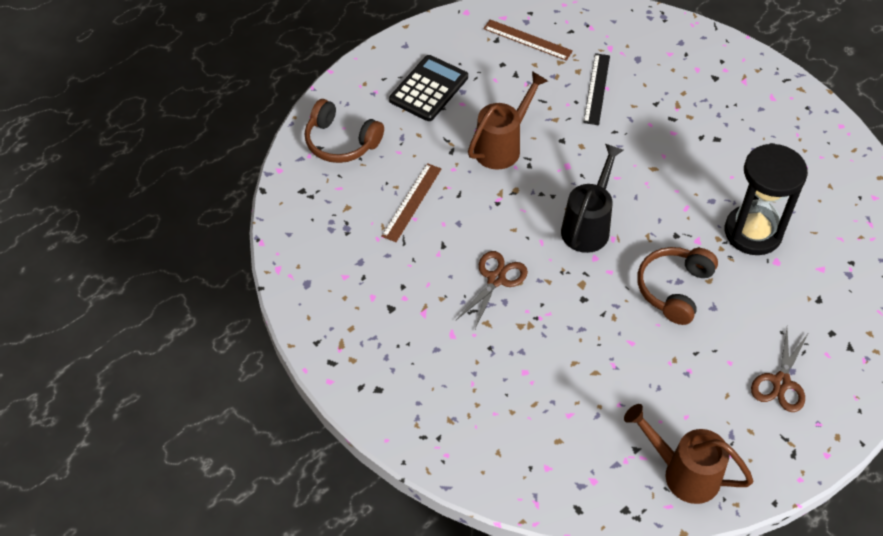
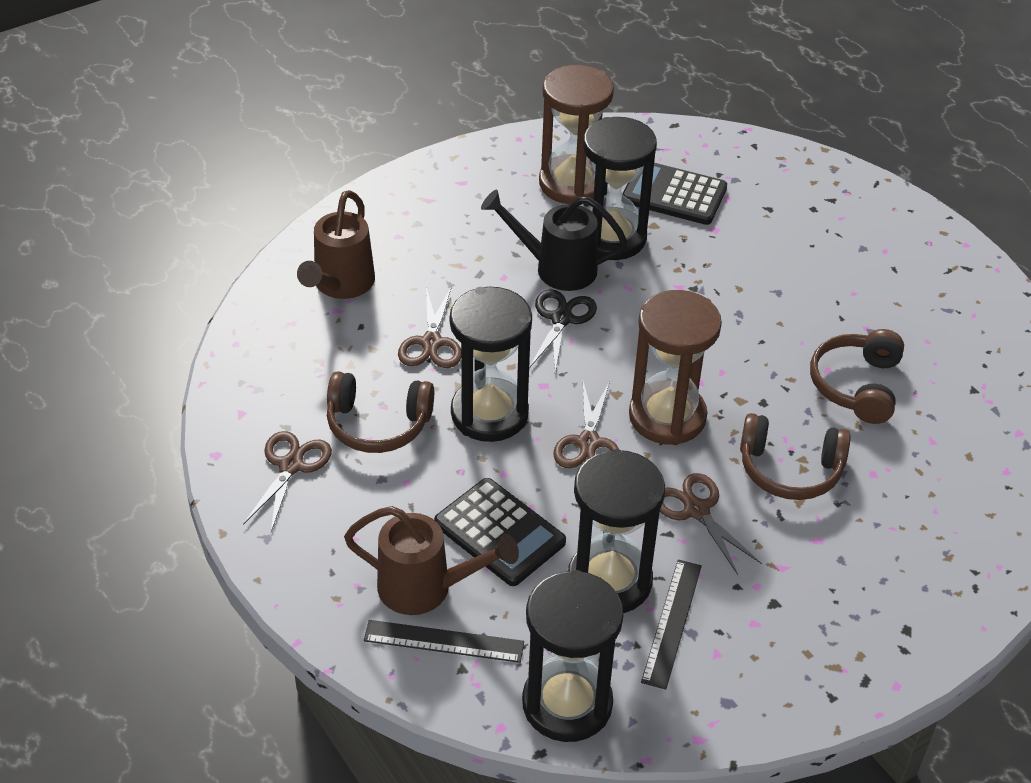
black calculator: 1 -> 2
black hourglass: 1 -> 4
black ruler: 1 -> 2
black scissors: 0 -> 1
brown headphones: 2 -> 3
brown hourglass: 0 -> 2
brown ruler: 2 -> 0
brown scissors: 2 -> 4

